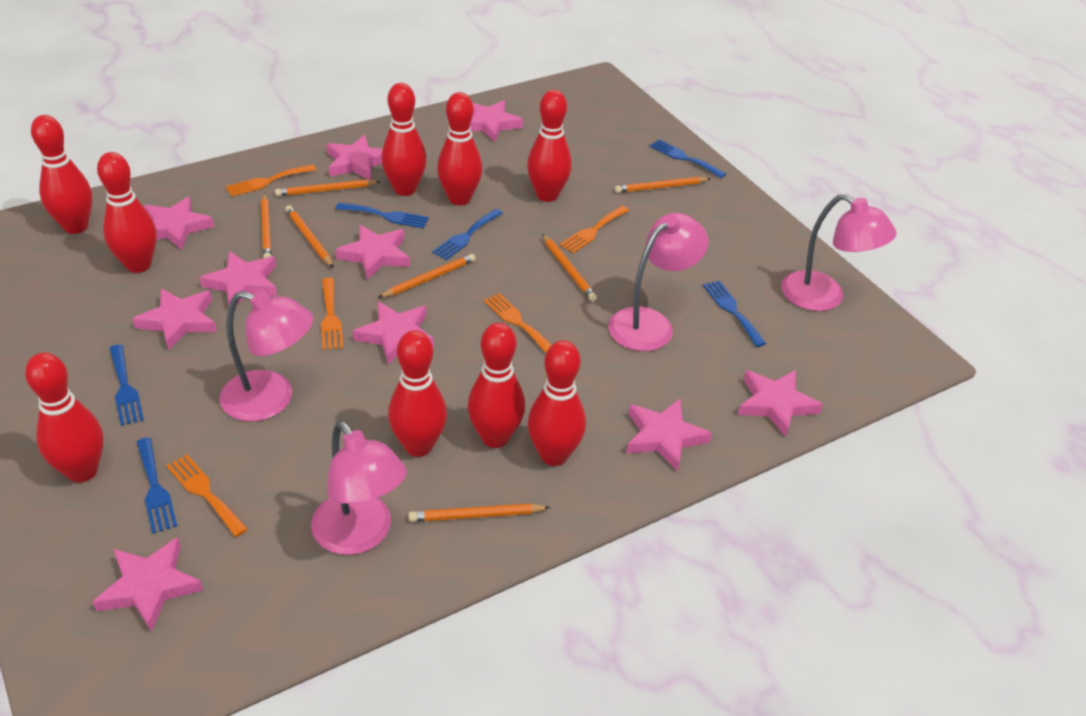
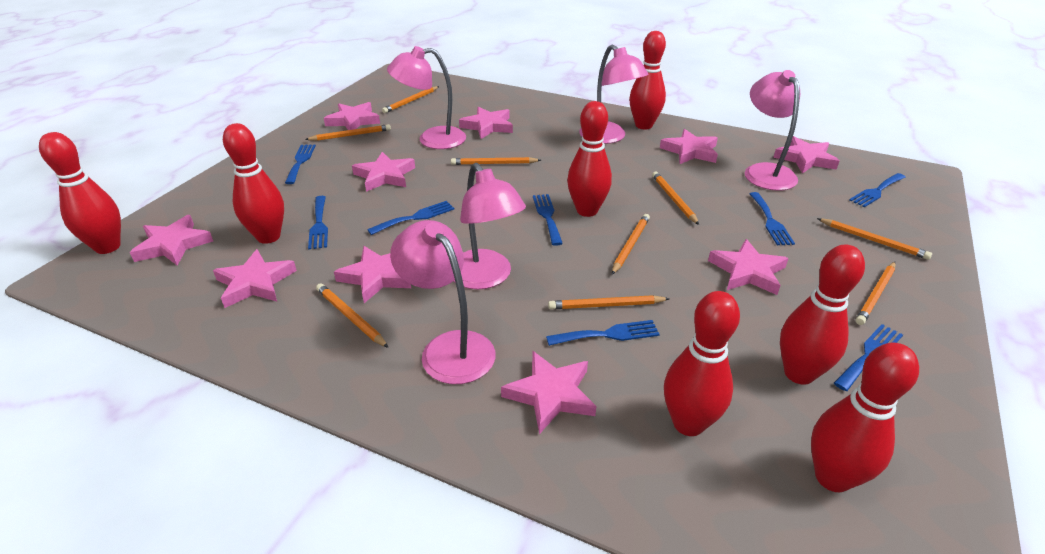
blue fork: 6 -> 8
orange fork: 5 -> 0
orange pencil: 7 -> 9
pink lamp: 4 -> 5
red bowling pin: 9 -> 7

